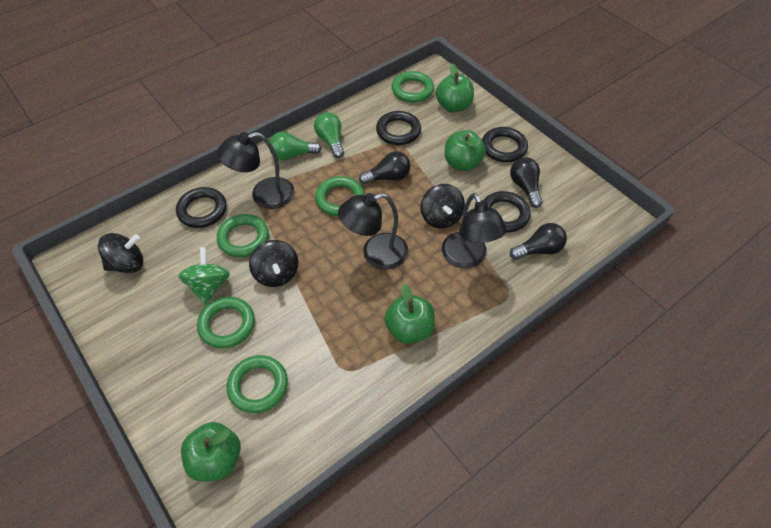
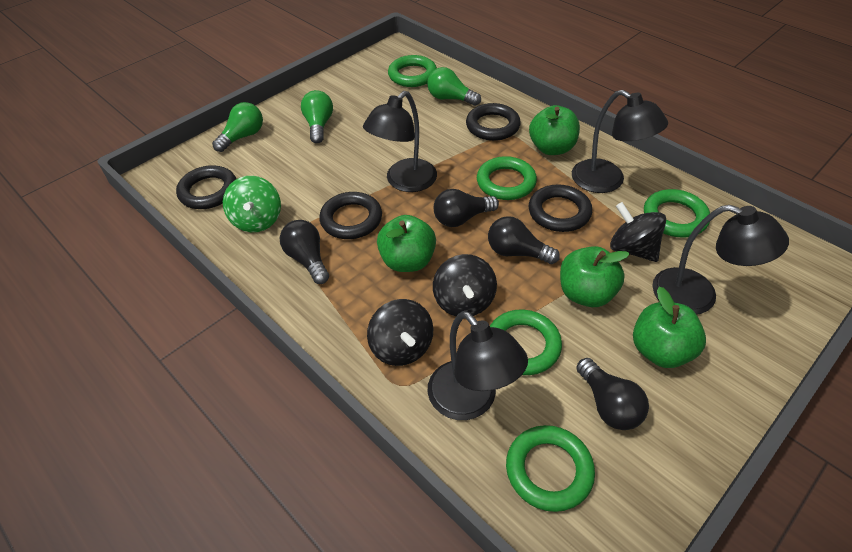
black lamp: 3 -> 4
black light bulb: 3 -> 4
green light bulb: 2 -> 3

